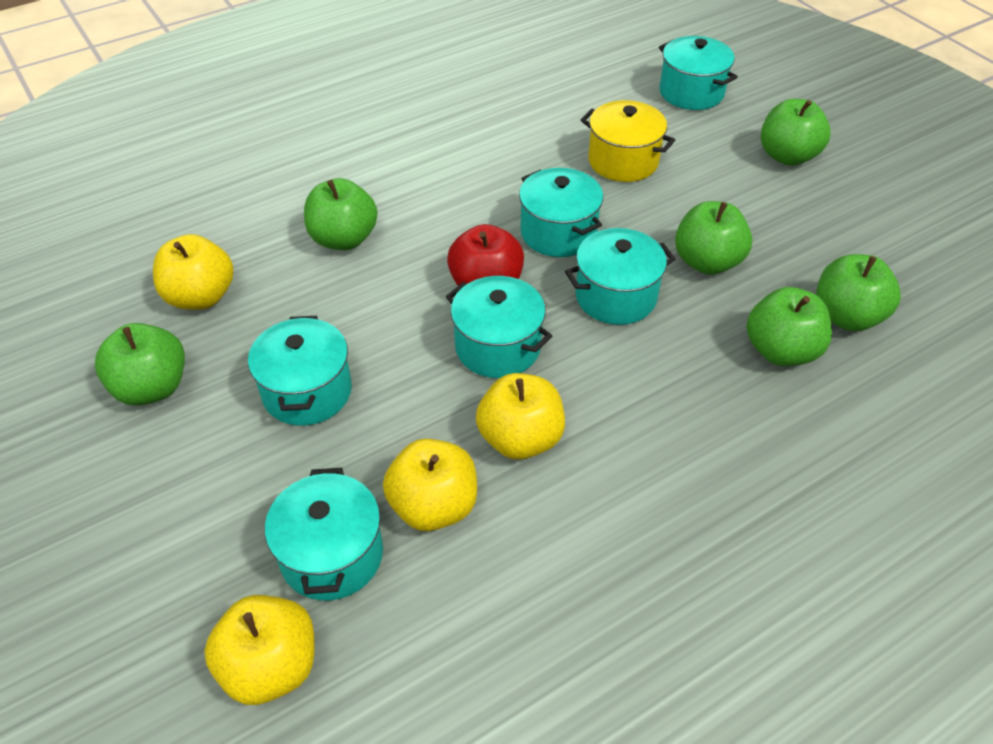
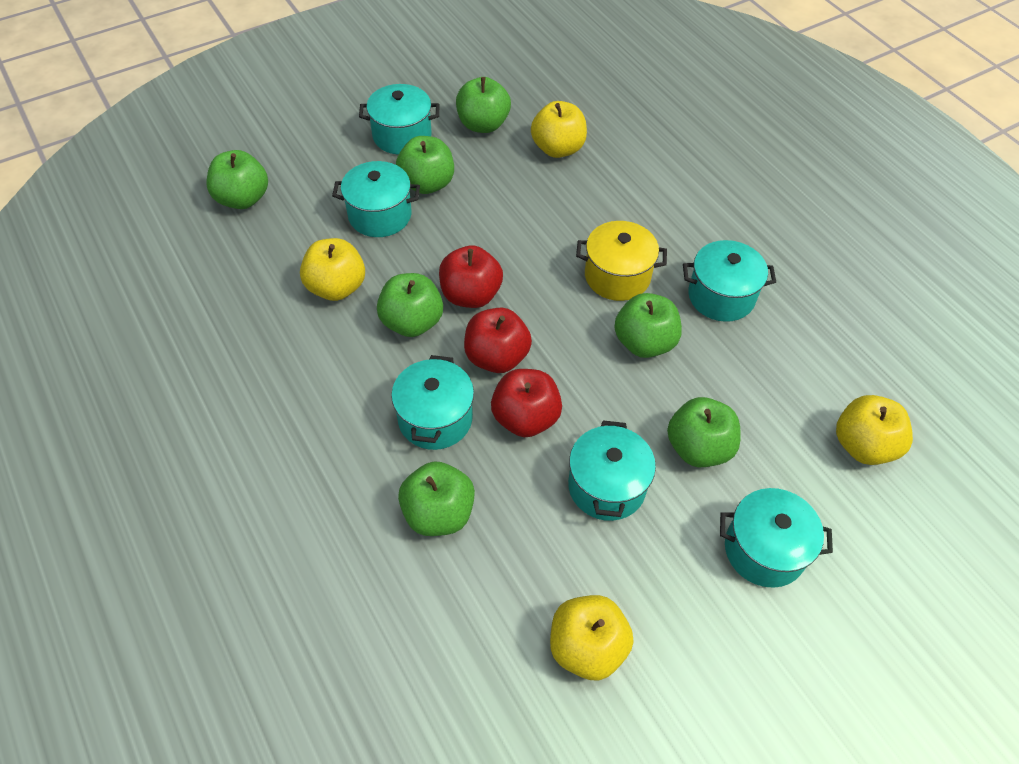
green apple: 6 -> 7
red apple: 1 -> 3

